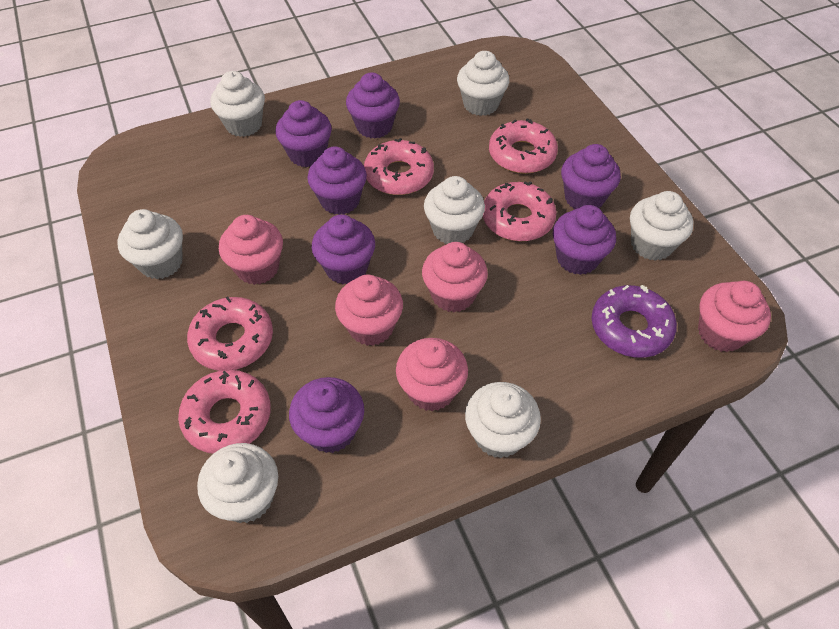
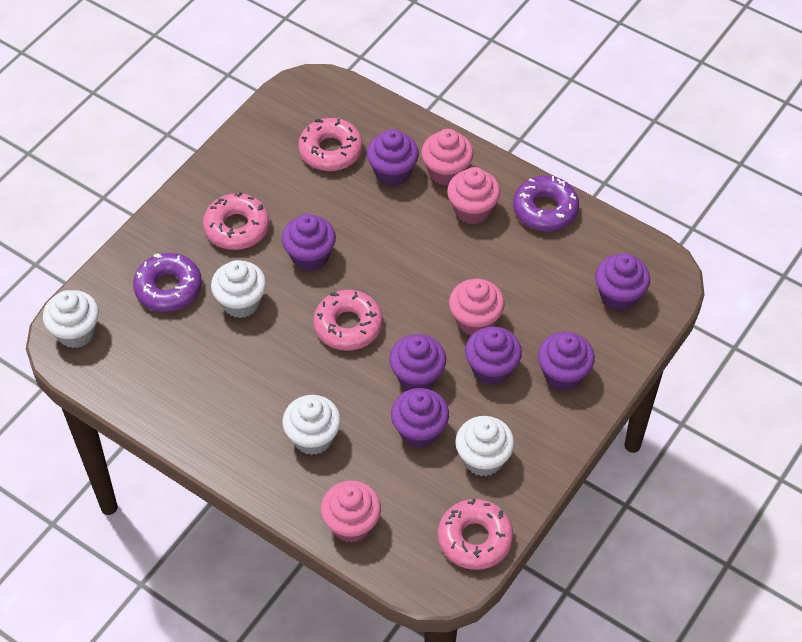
pink cupcake: 5 -> 4
pink donut: 5 -> 4
purple donut: 1 -> 2
white cupcake: 7 -> 4

